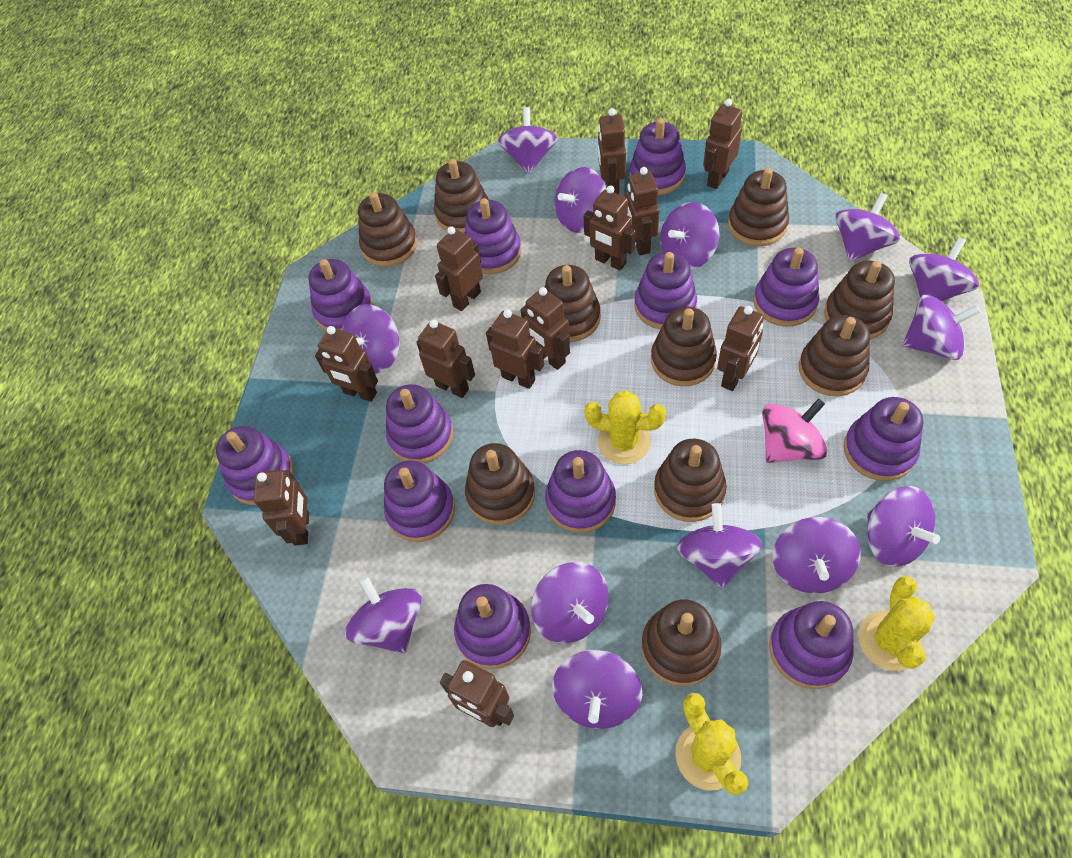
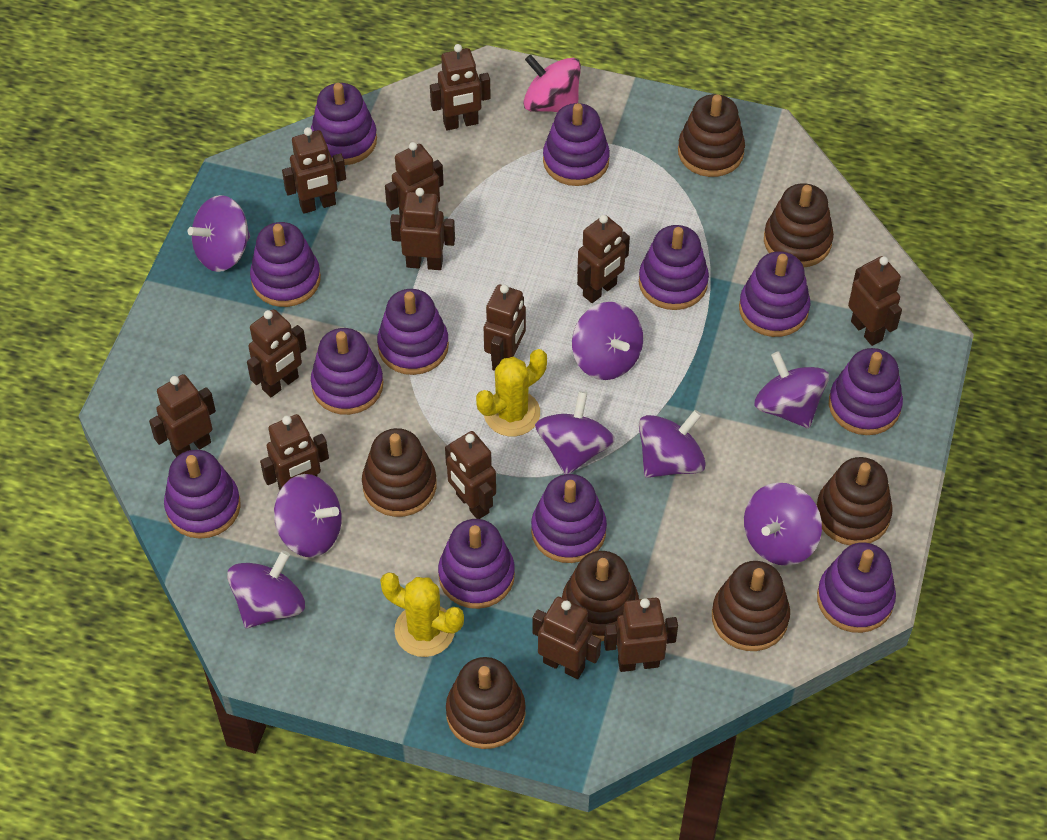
brown robot: 12 -> 13
brown stacking toy: 10 -> 7
purple spinning top: 13 -> 8
yellow cactus: 3 -> 2

